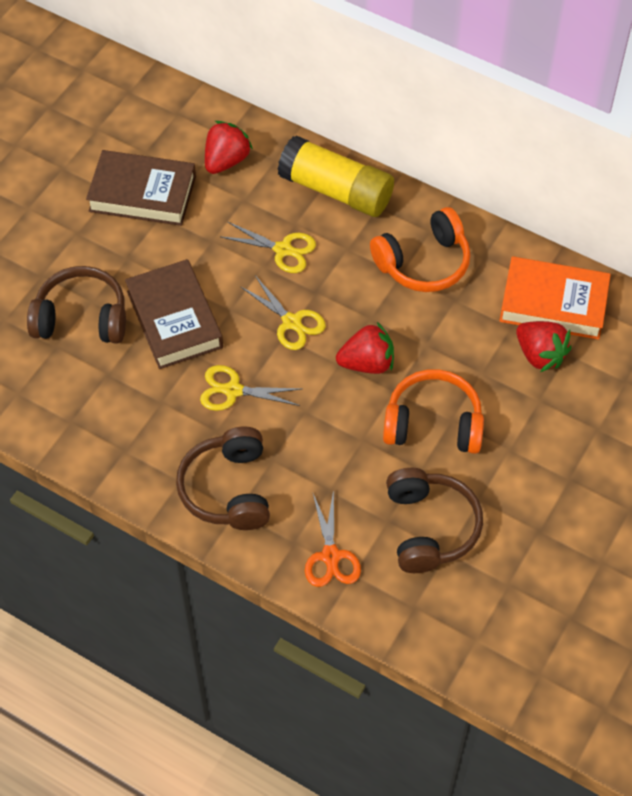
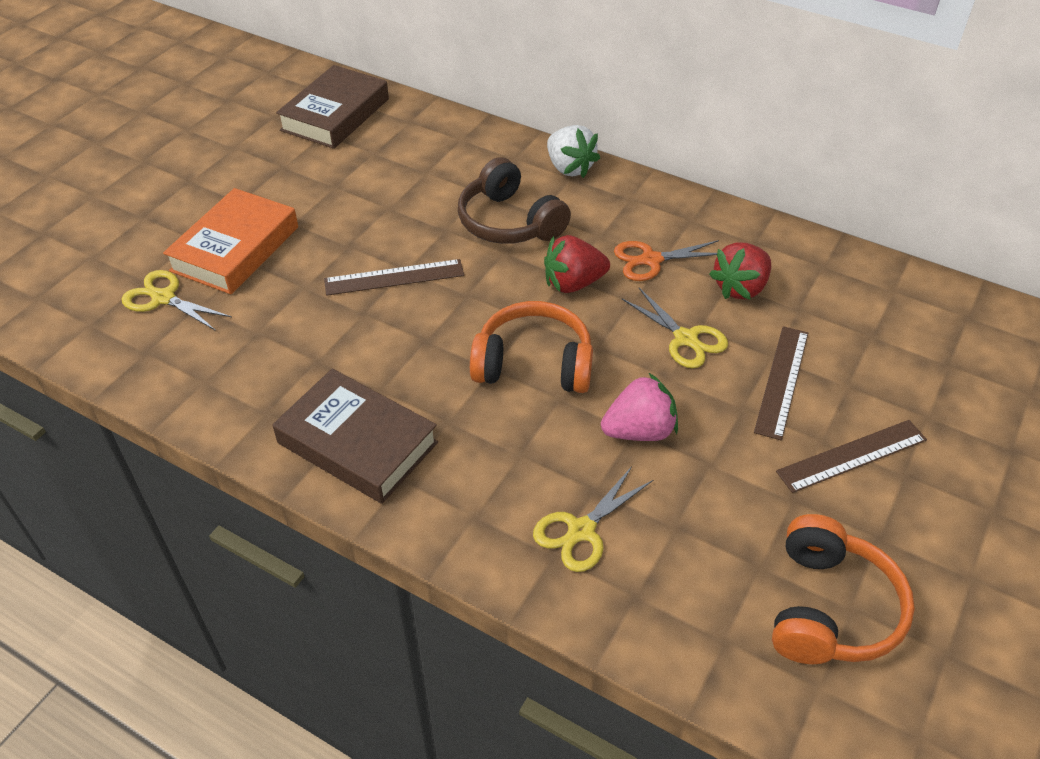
brown headphones: 3 -> 1
brown ruler: 0 -> 3
pink strawberry: 0 -> 1
red strawberry: 3 -> 2
white strawberry: 0 -> 1
yellow glue stick: 1 -> 0

